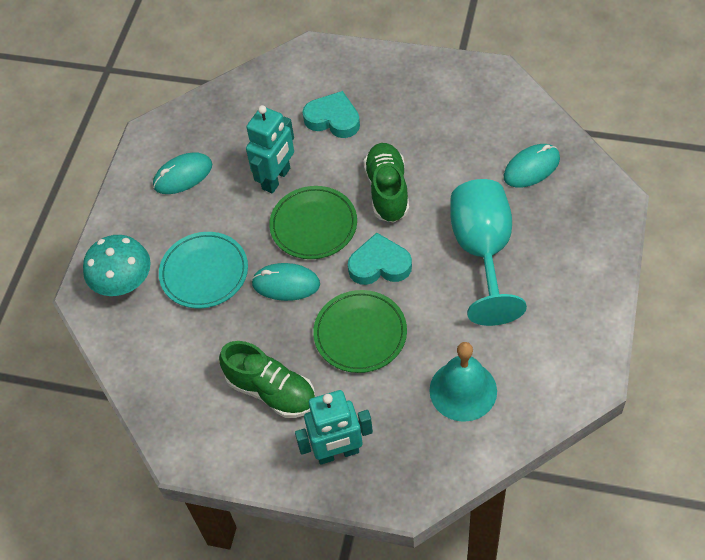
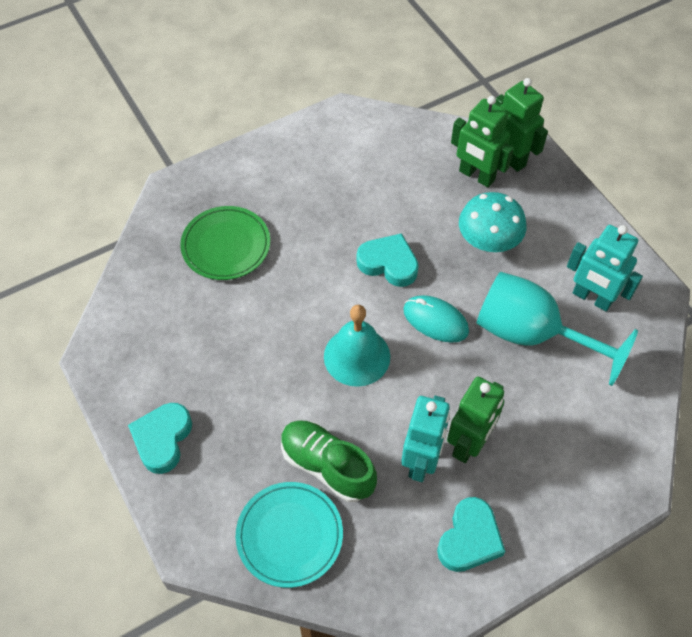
green plate: 2 -> 1
green robot: 0 -> 3
green shoe: 2 -> 1
turquoise heart: 2 -> 3
turquoise mouse: 3 -> 1

